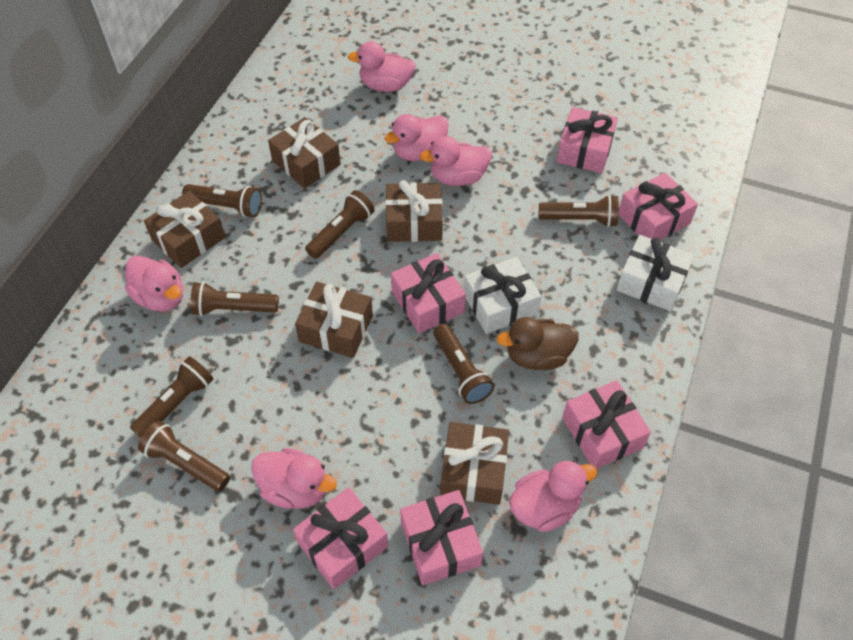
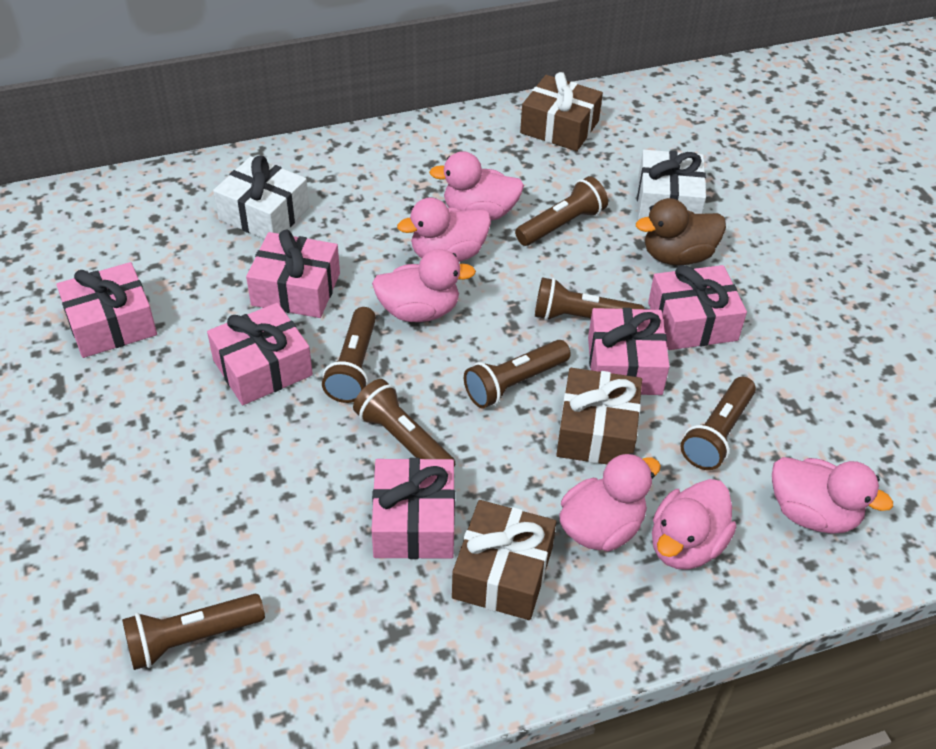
brown gift: 5 -> 3

